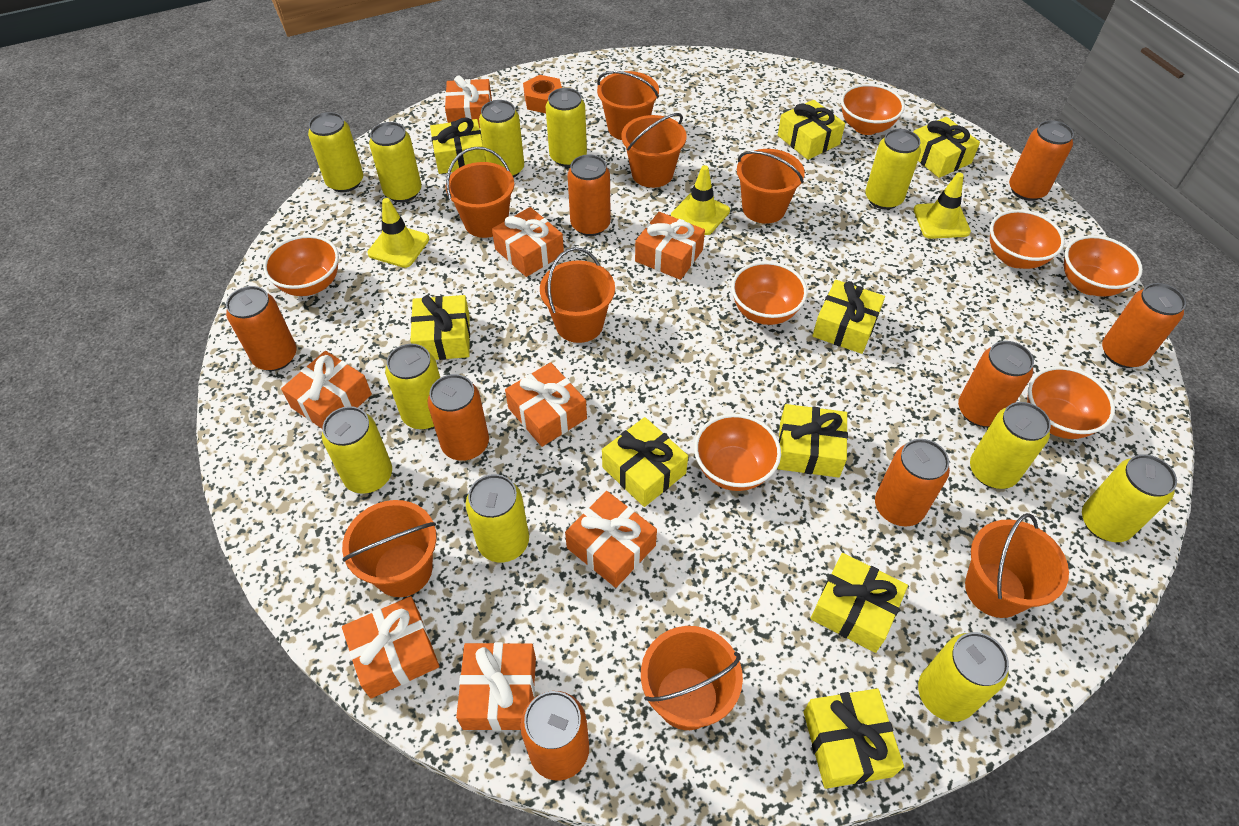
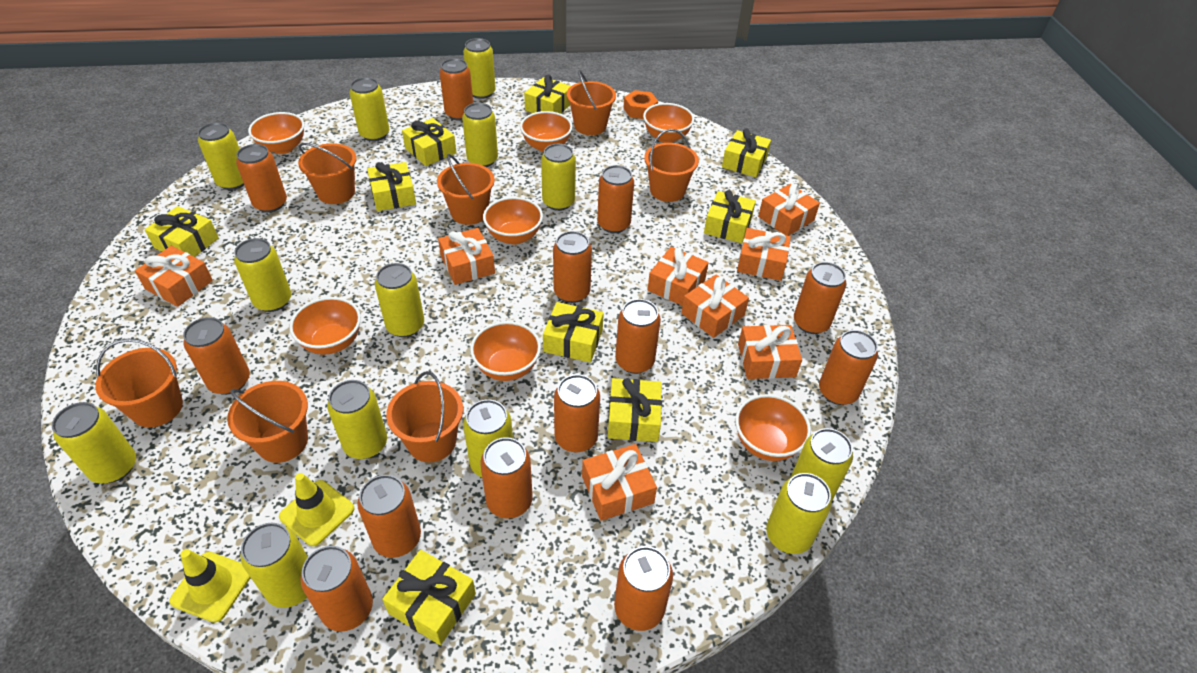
orange bucket: 8 -> 7
orange can: 8 -> 13
yellow can: 11 -> 13
yellow traffic cone: 3 -> 2

